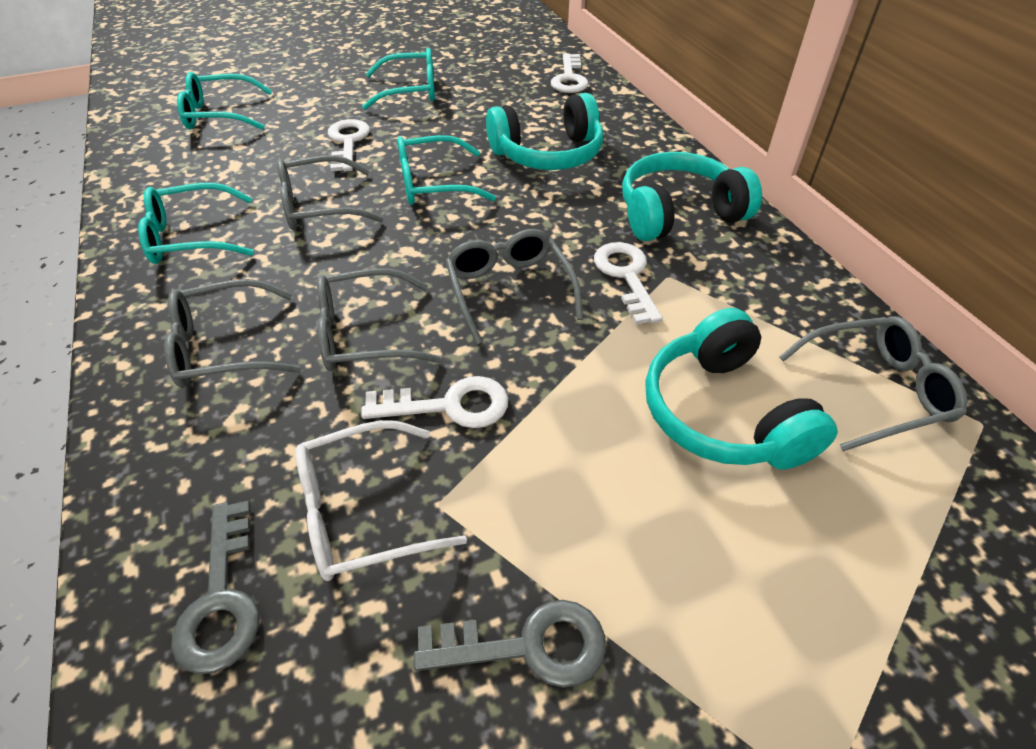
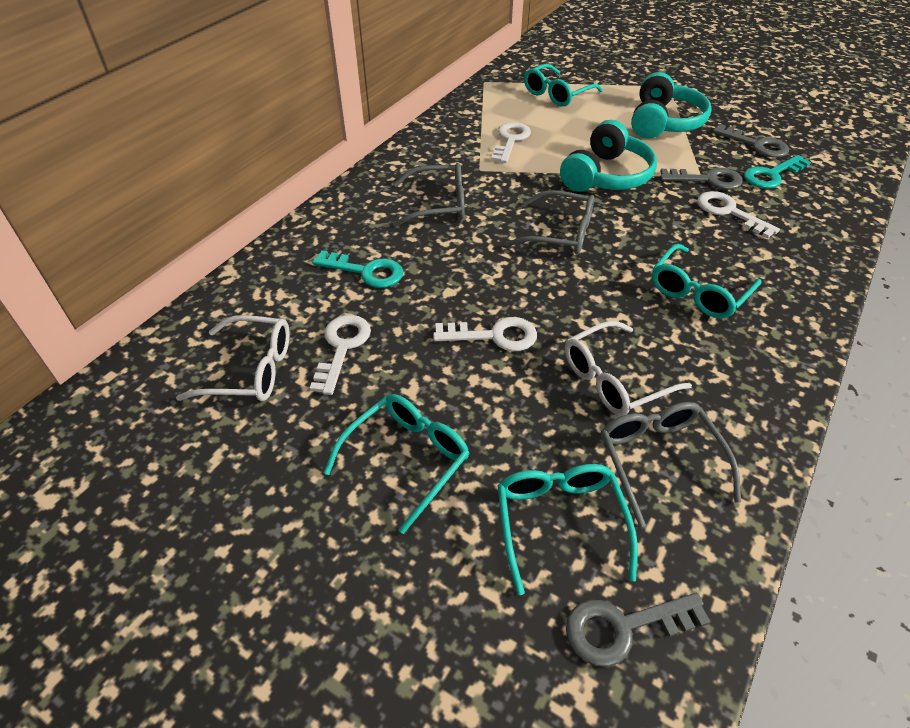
grey glasses: 5 -> 3
grey key: 2 -> 3
turquoise headphones: 3 -> 2
turquoise key: 0 -> 2
white glasses: 1 -> 2

